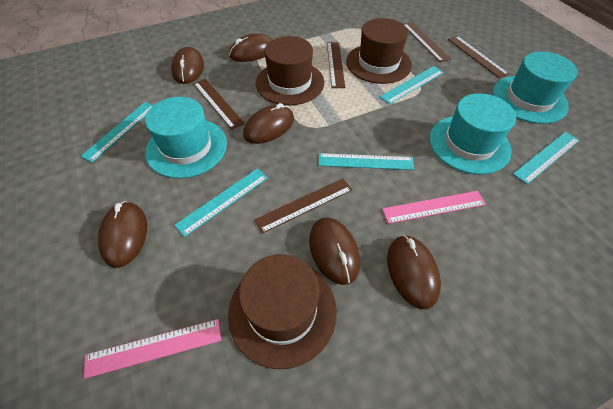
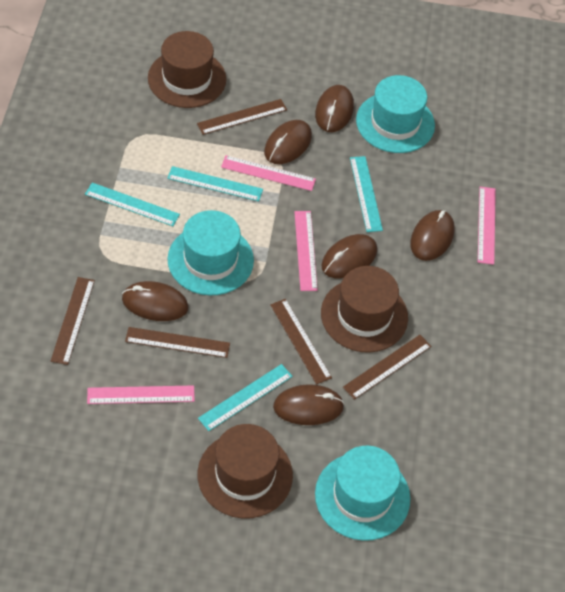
pink ruler: 2 -> 4
turquoise ruler: 5 -> 4

